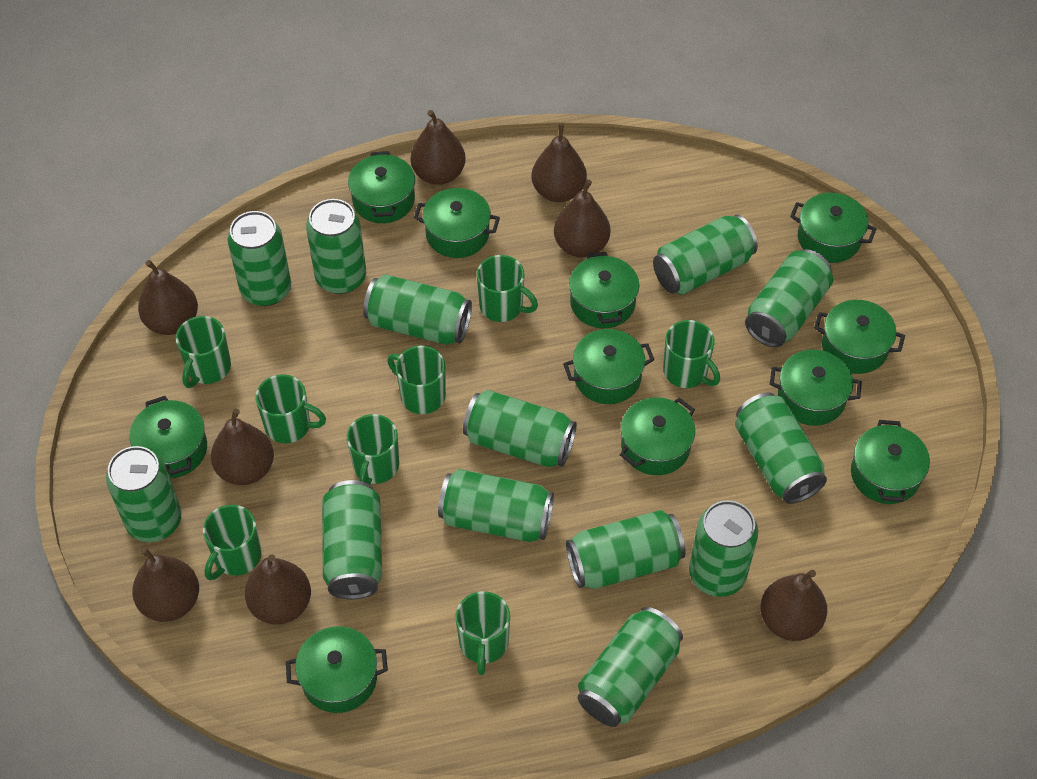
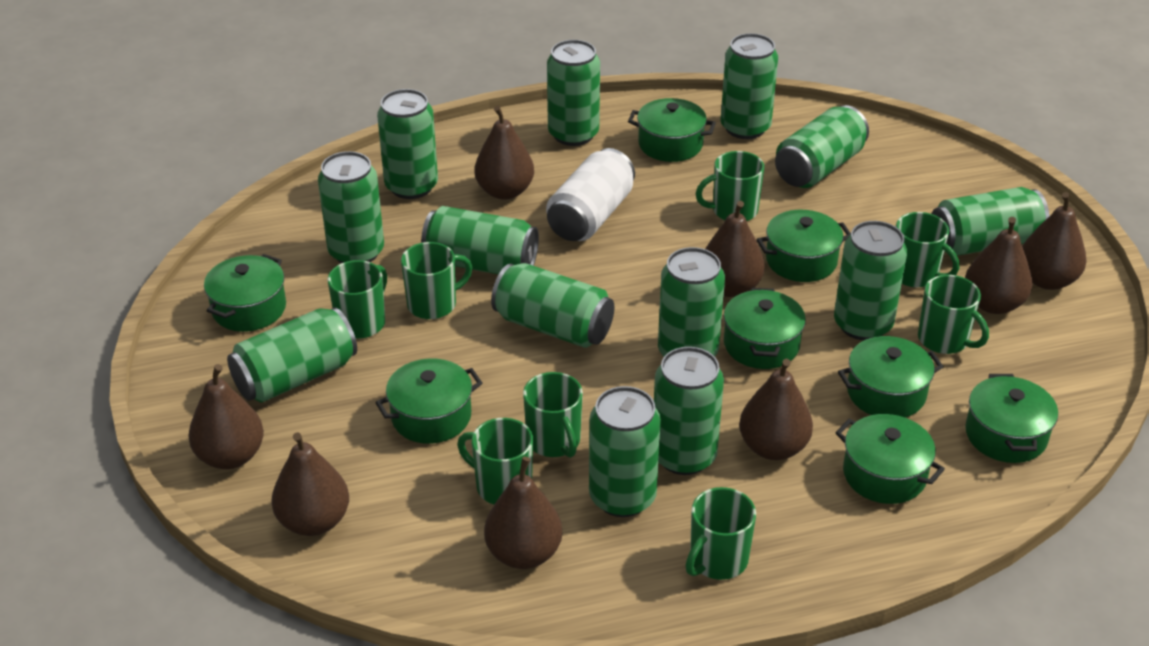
green pot: 11 -> 8
white can: 0 -> 1

